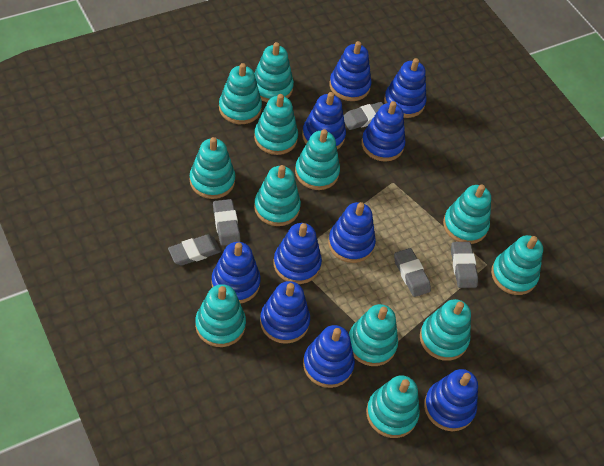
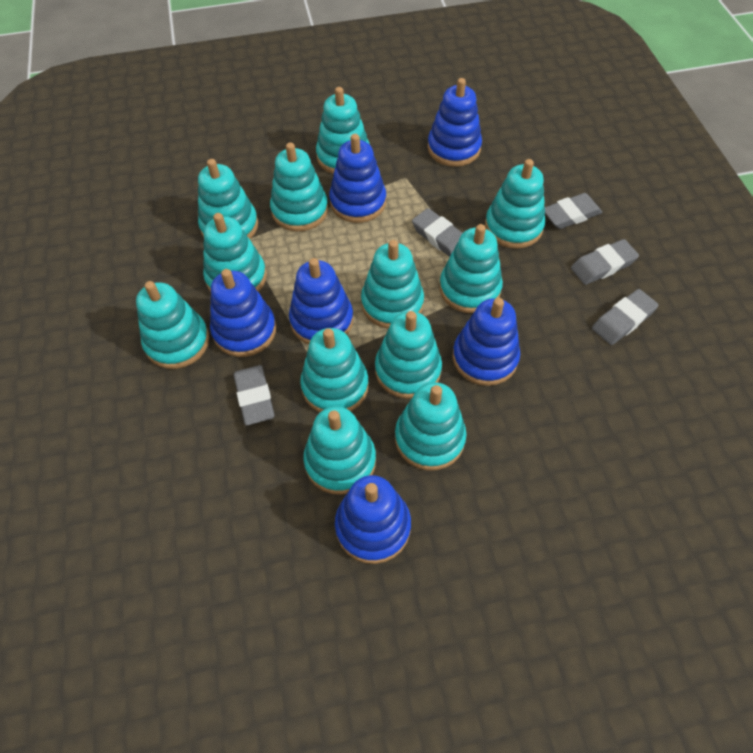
blue stacking toy: 10 -> 6

